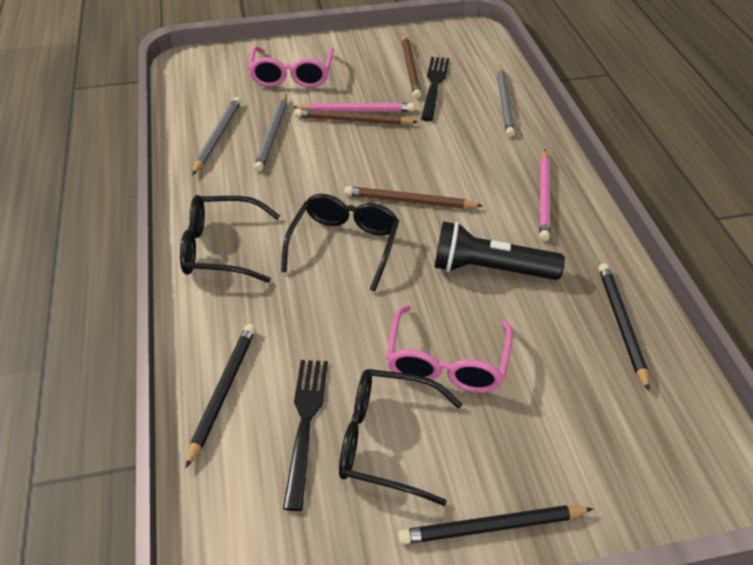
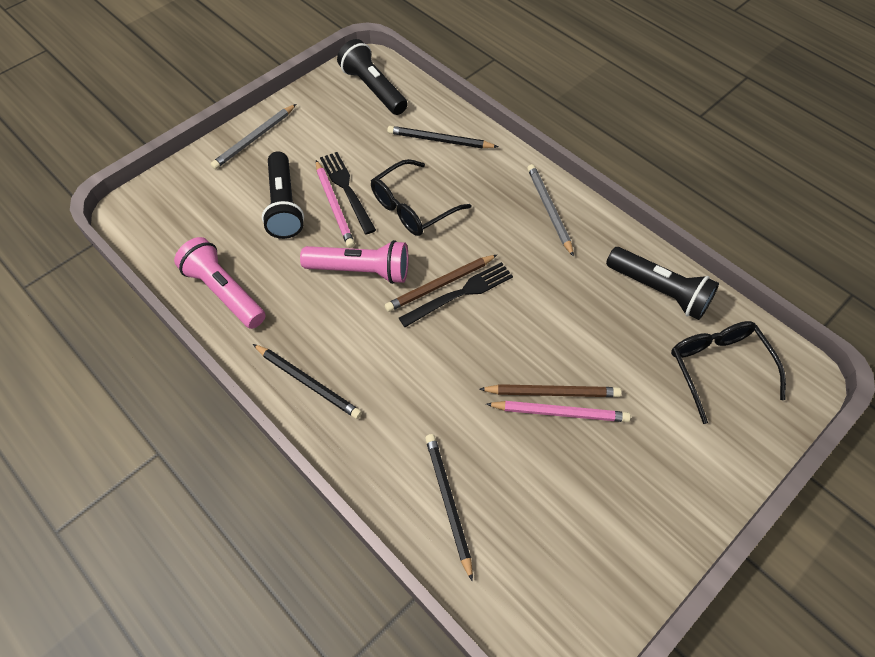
black flashlight: 1 -> 3
black glasses: 3 -> 2
brown pencil: 3 -> 2
grey pencil: 3 -> 2
pink flashlight: 0 -> 2
pink glasses: 2 -> 0

